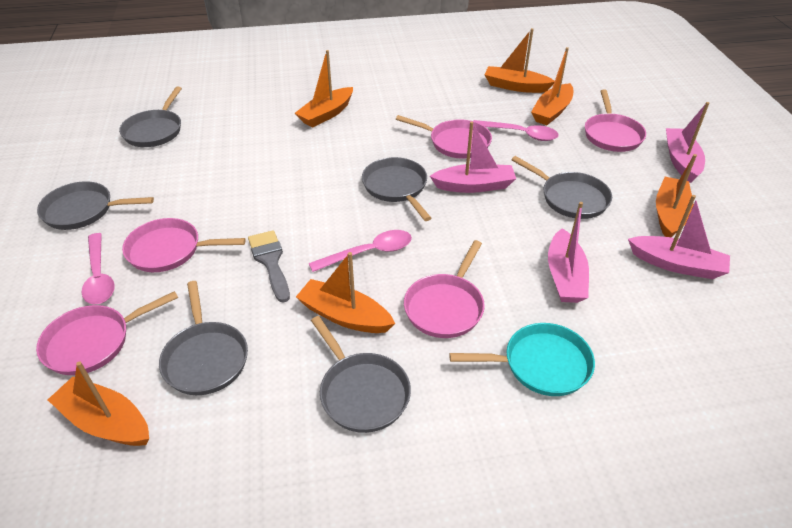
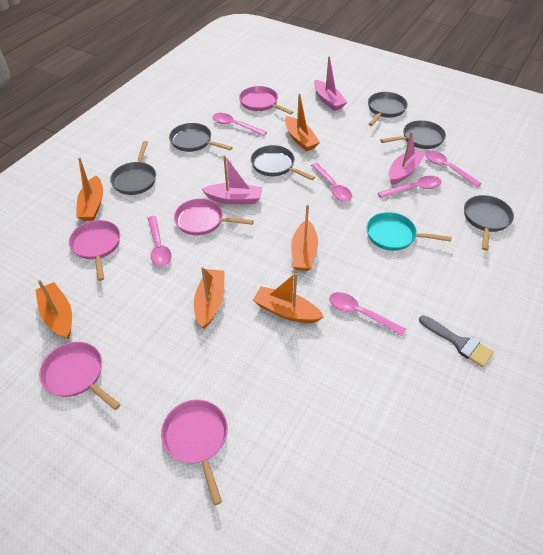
pink boat: 4 -> 3
pink spoon: 3 -> 6

